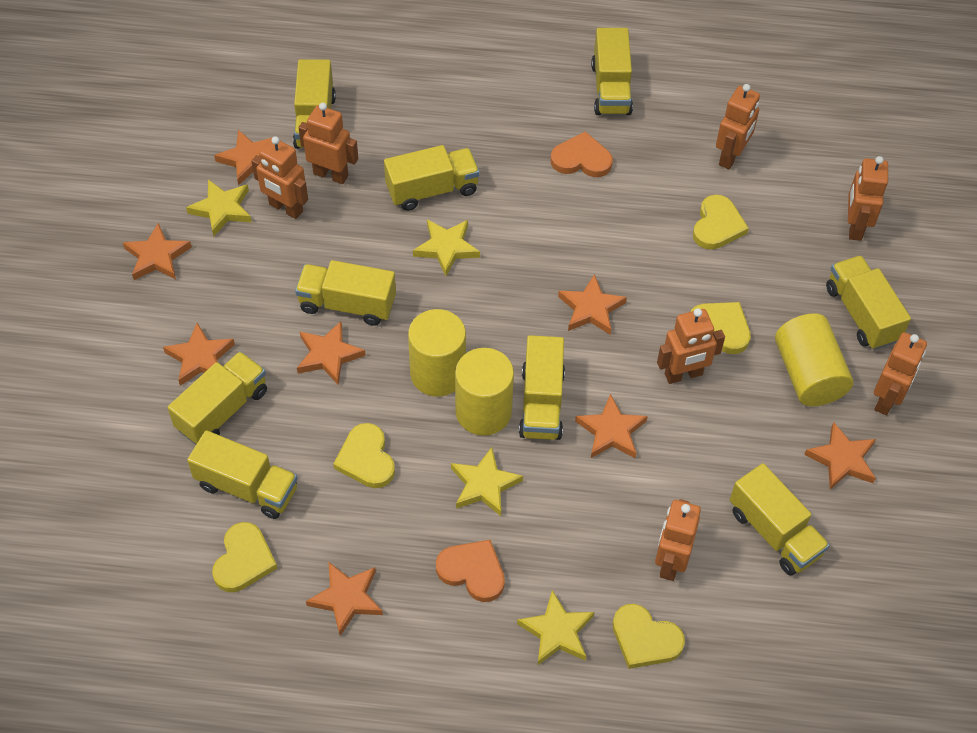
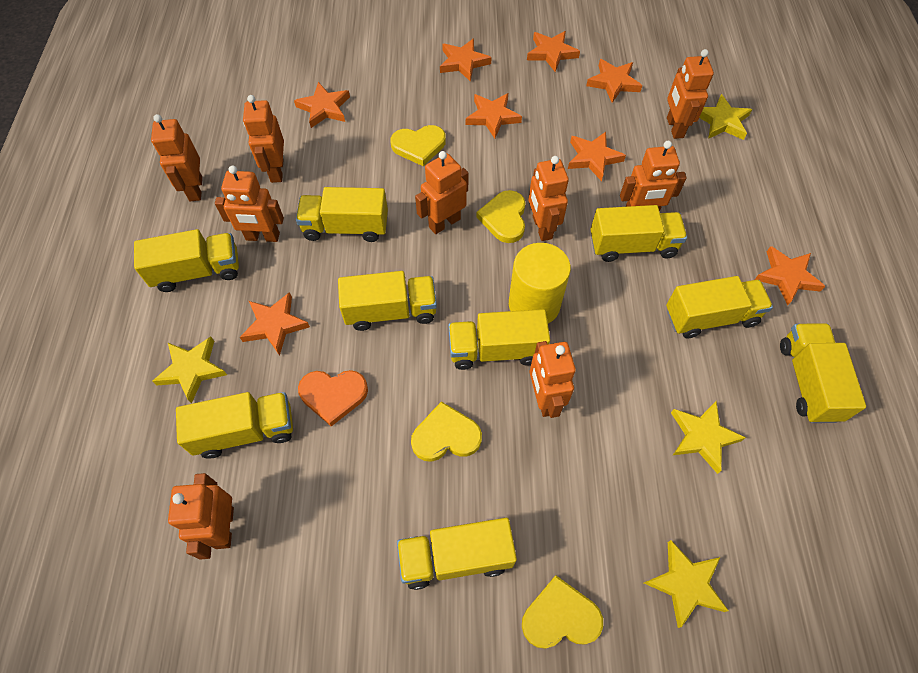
orange heart: 2 -> 1
orange robot: 7 -> 9
yellow cylinder: 3 -> 1
yellow heart: 5 -> 4

